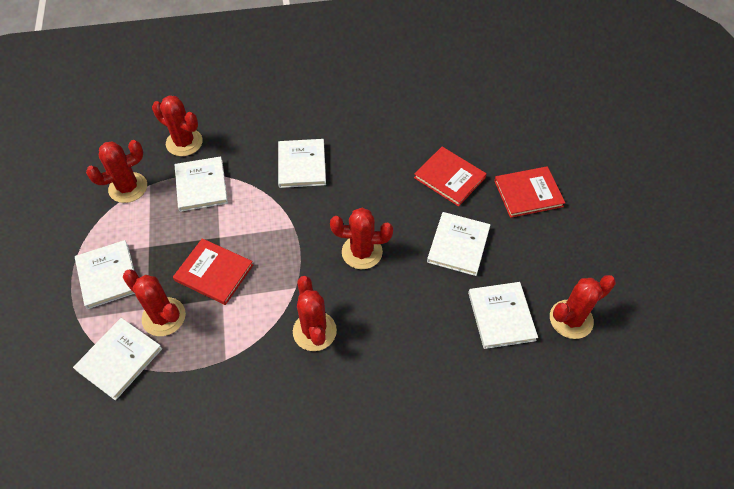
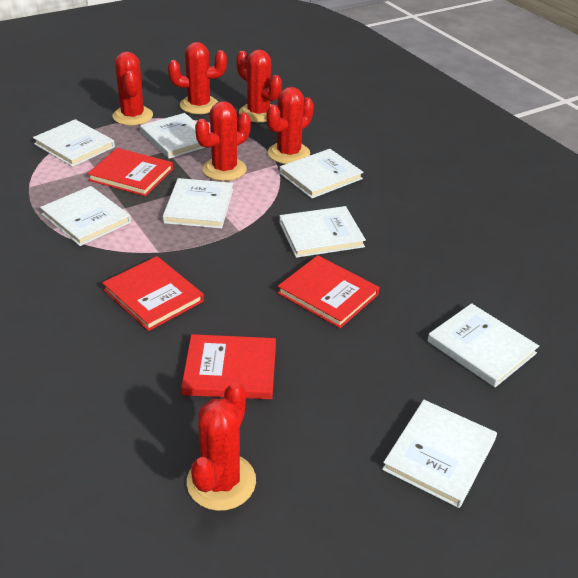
red book: 3 -> 4
white book: 6 -> 8

